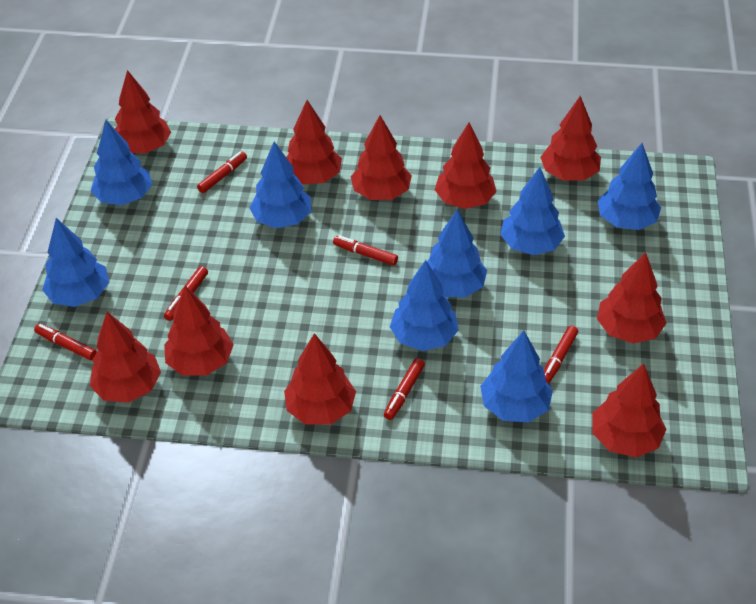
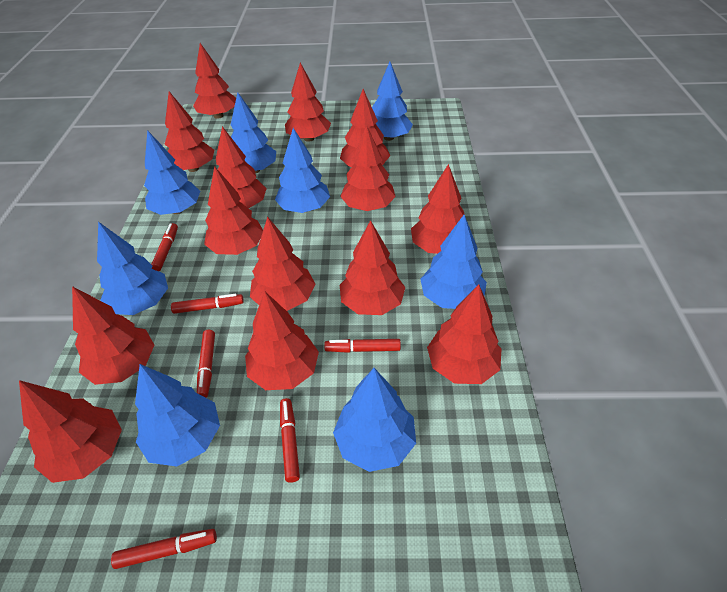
red tree: 10 -> 14

